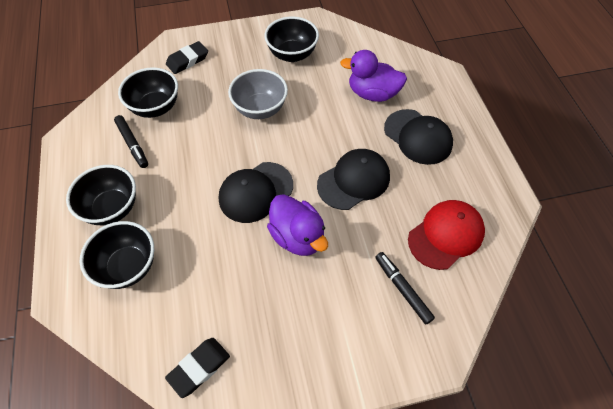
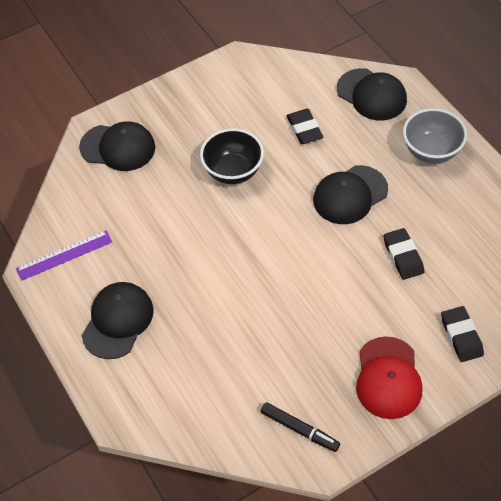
black bowl: 4 -> 1
black cap: 3 -> 4
black eraser: 2 -> 3
black marker: 2 -> 1
purple duck: 2 -> 0
purple ruler: 0 -> 1

